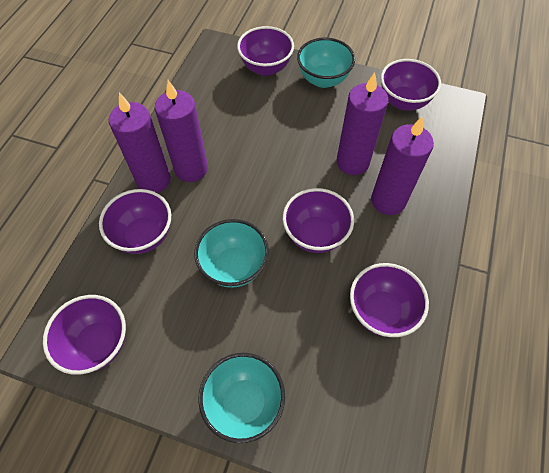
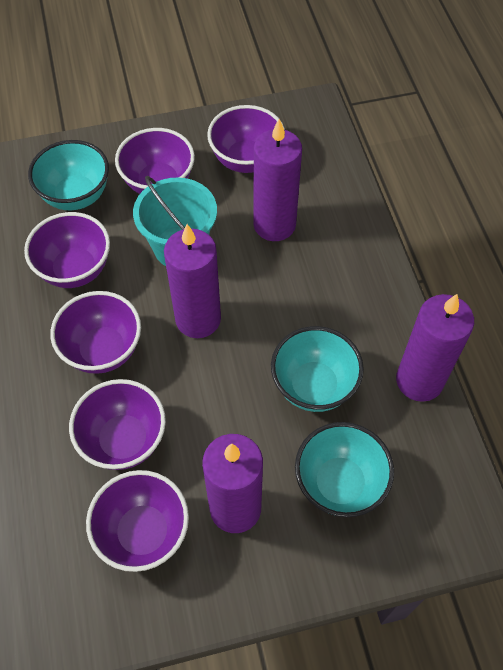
turquoise bucket: 0 -> 1

